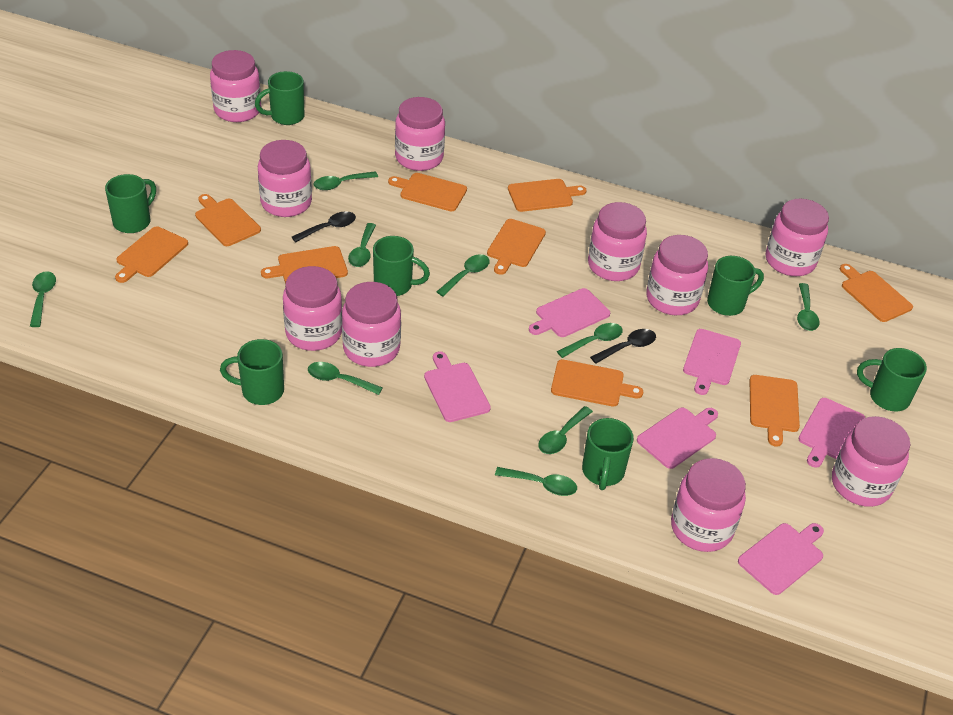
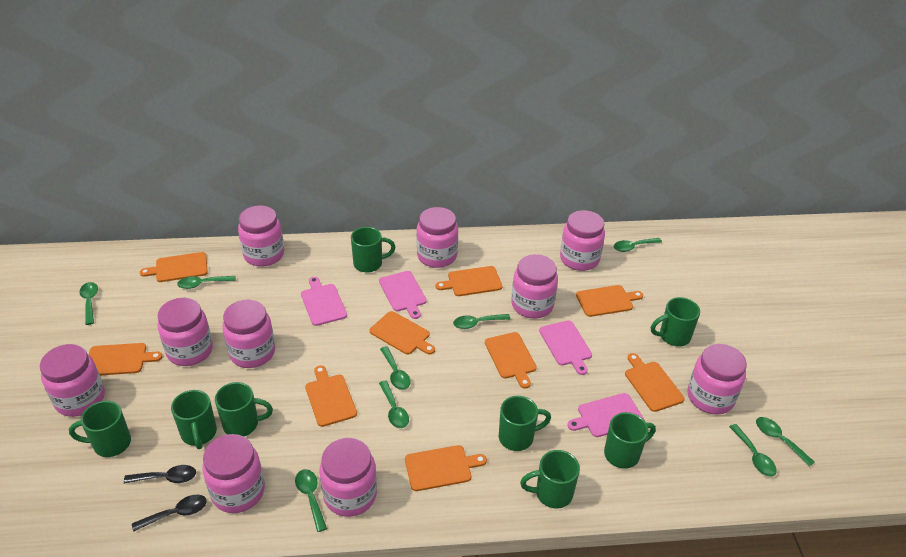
green mug: 7 -> 8
pink cutting board: 6 -> 4

